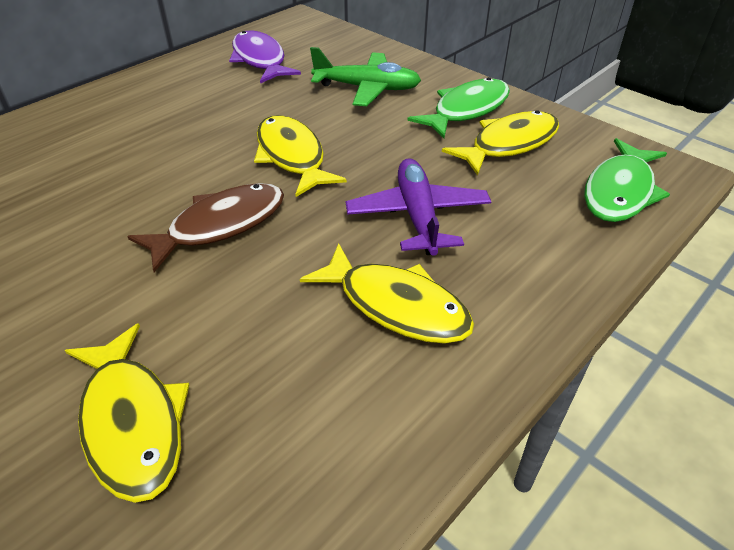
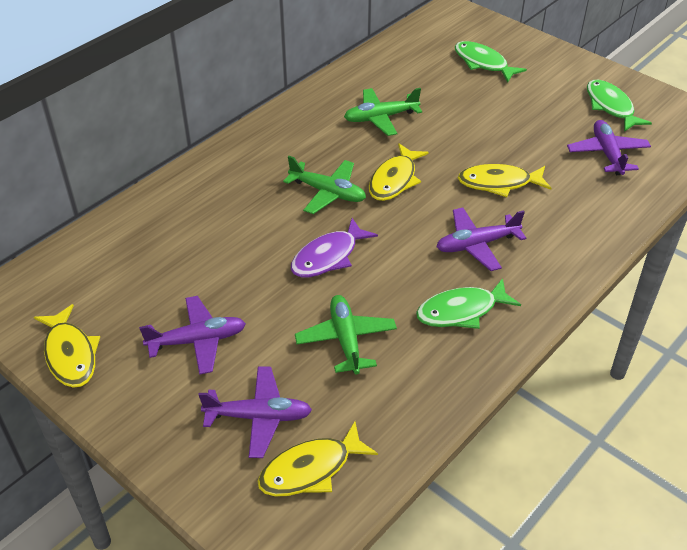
brown fish: 1 -> 0
green fish: 2 -> 3
green plane: 1 -> 3
purple plane: 1 -> 4

